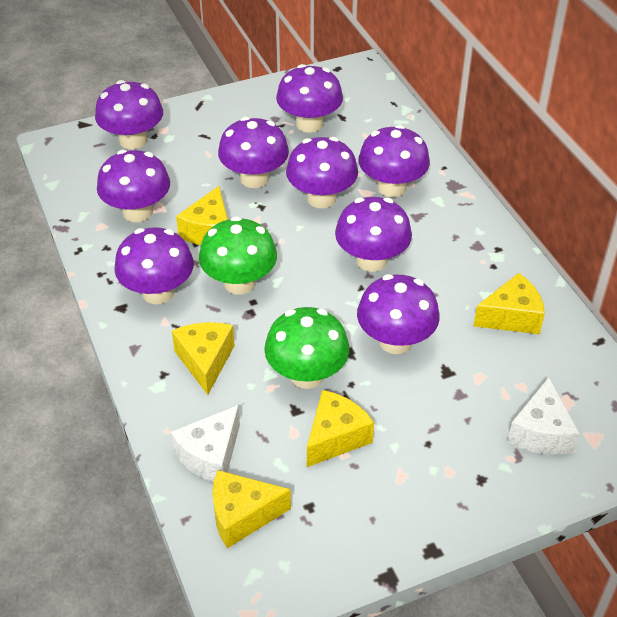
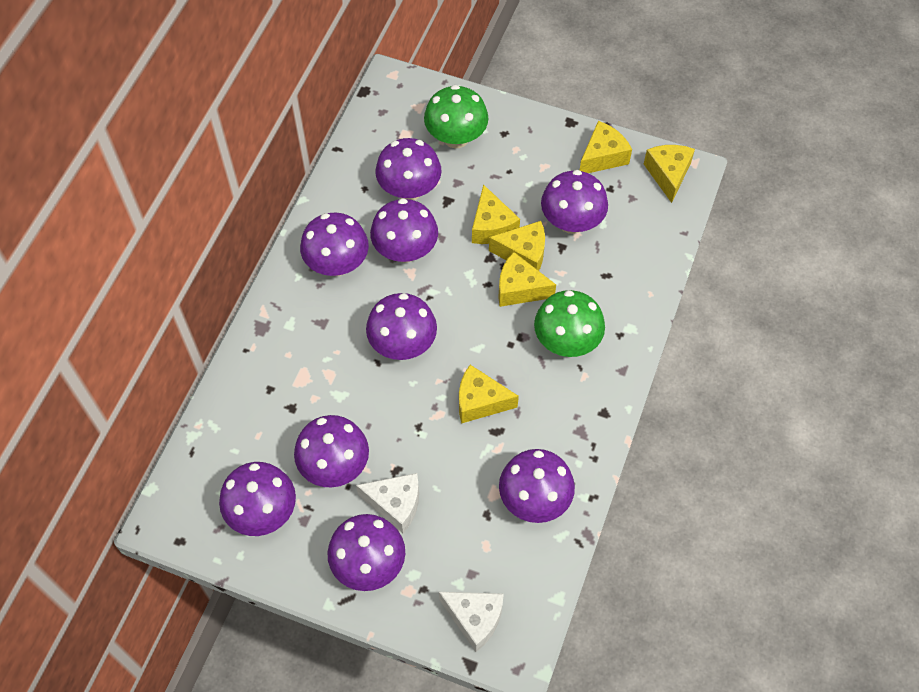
yellow cheese: 5 -> 6

